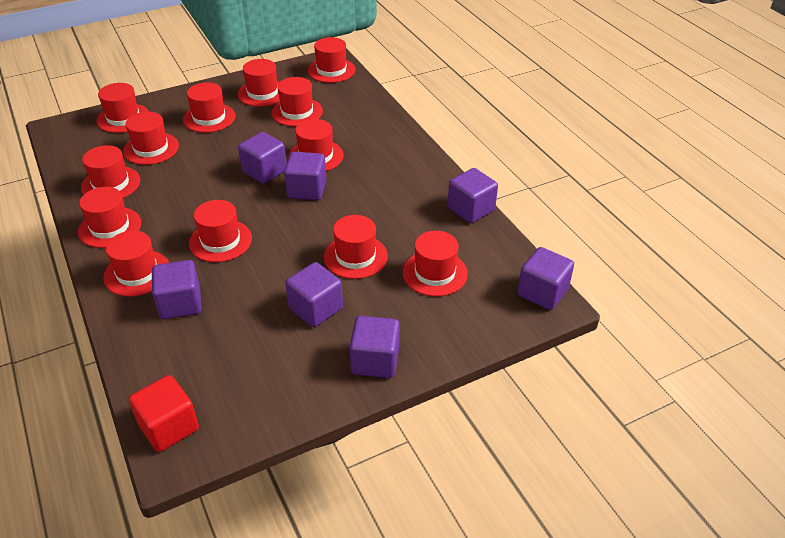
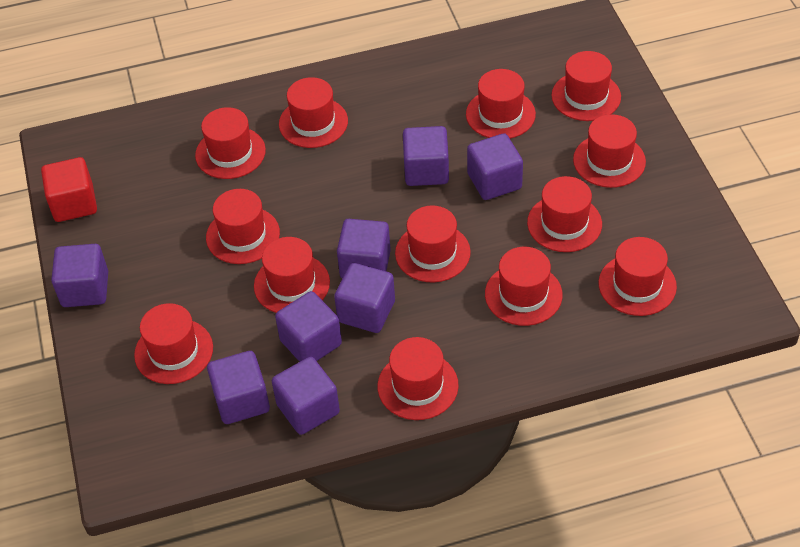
purple cube: 7 -> 8

